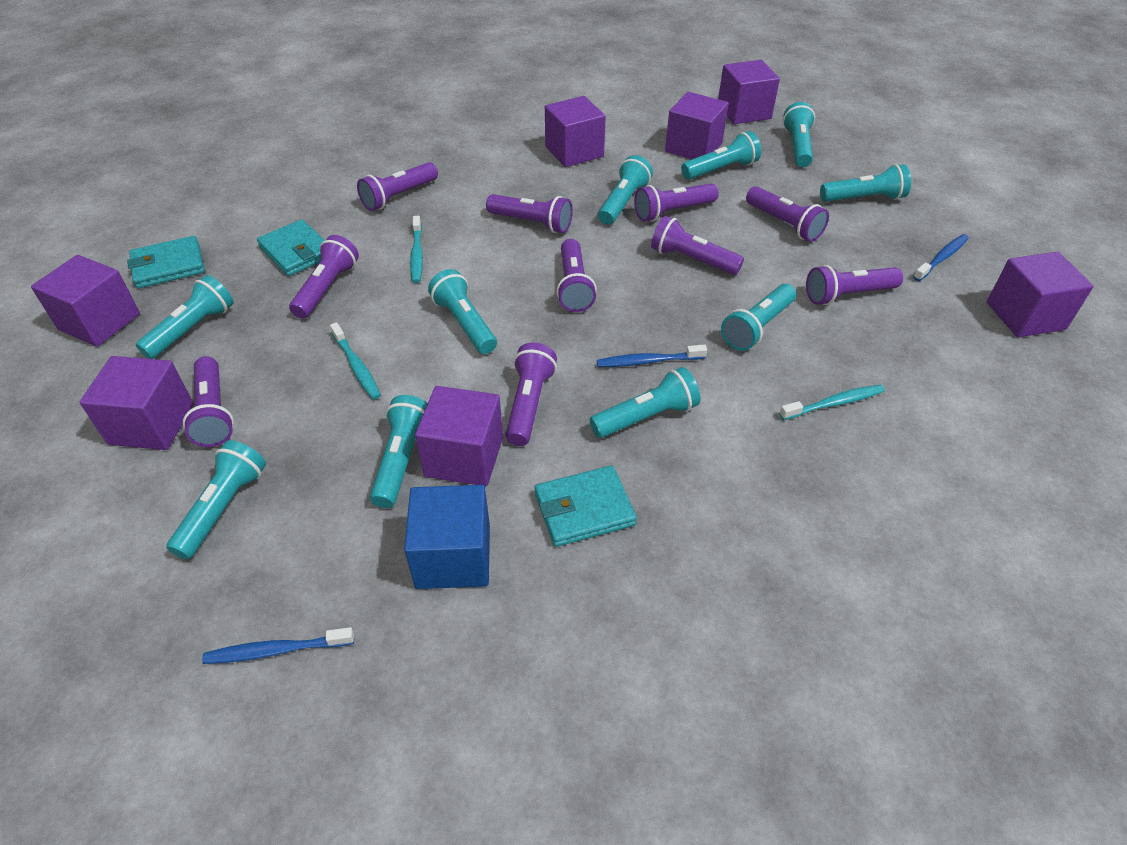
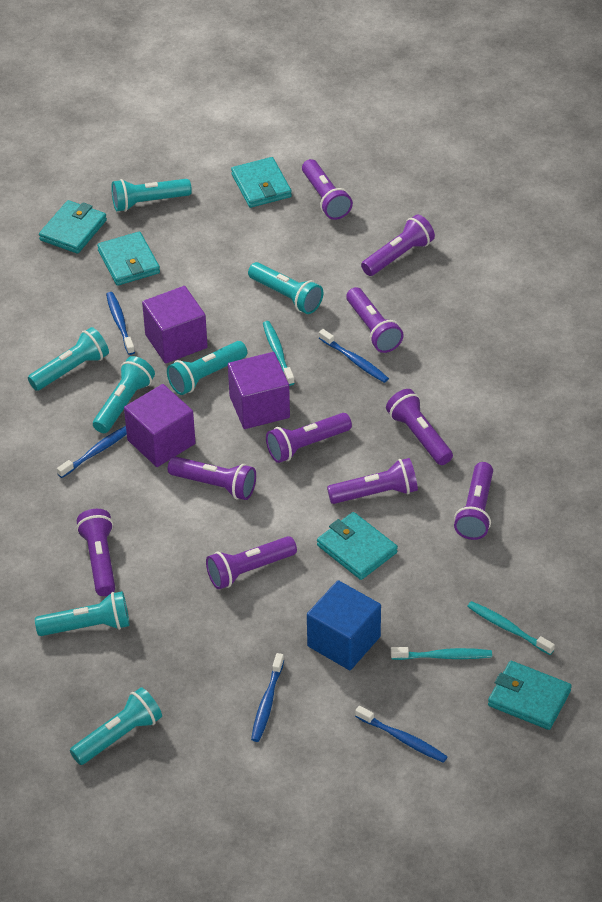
blue toothbrush: 3 -> 5
purple cube: 7 -> 3
turquoise flashlight: 10 -> 7
turquoise wallet: 3 -> 5

